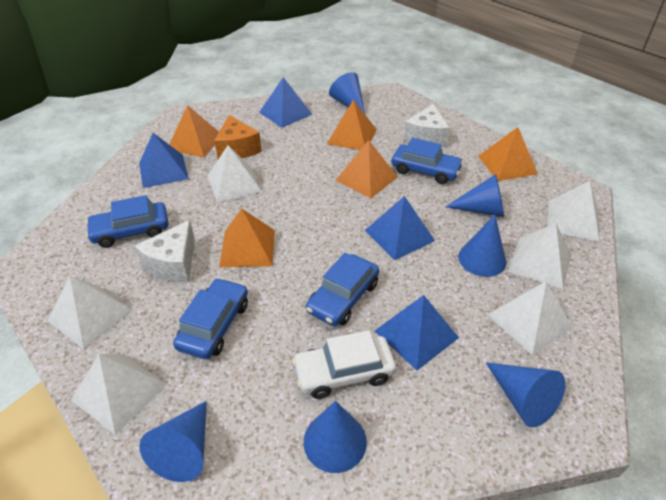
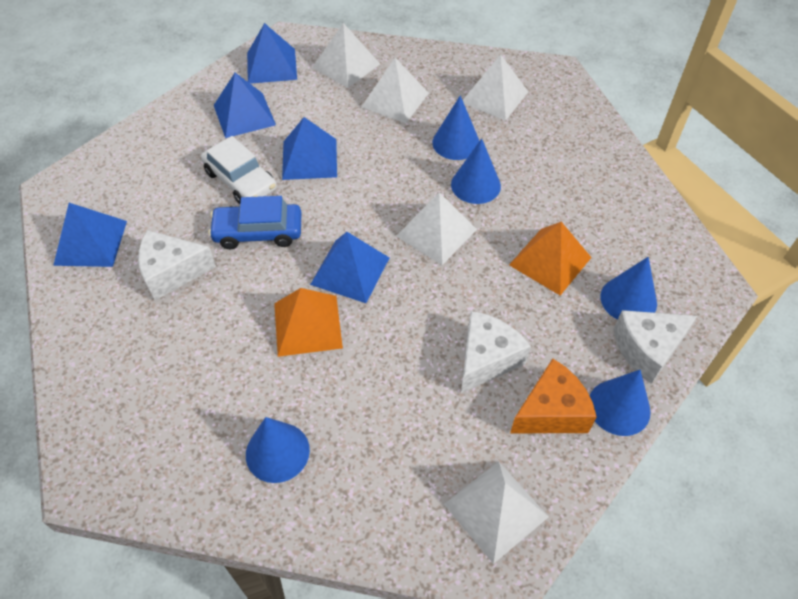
blue car: 4 -> 1
blue cone: 6 -> 5
blue pyramid: 4 -> 5
orange pyramid: 5 -> 2
white cheese: 2 -> 3
white pyramid: 6 -> 5

